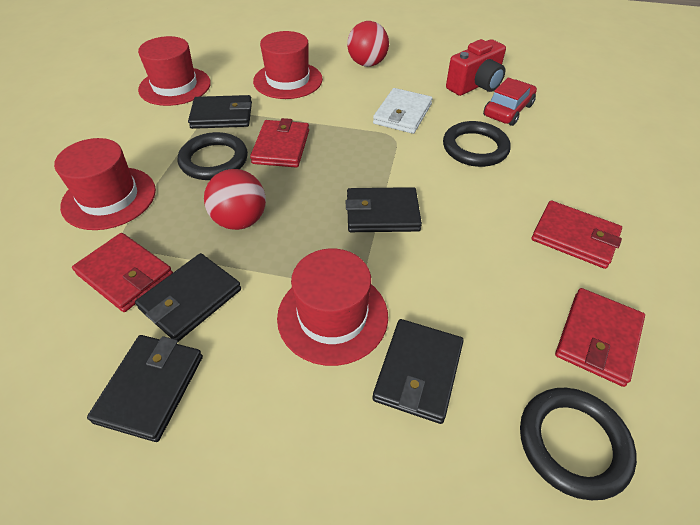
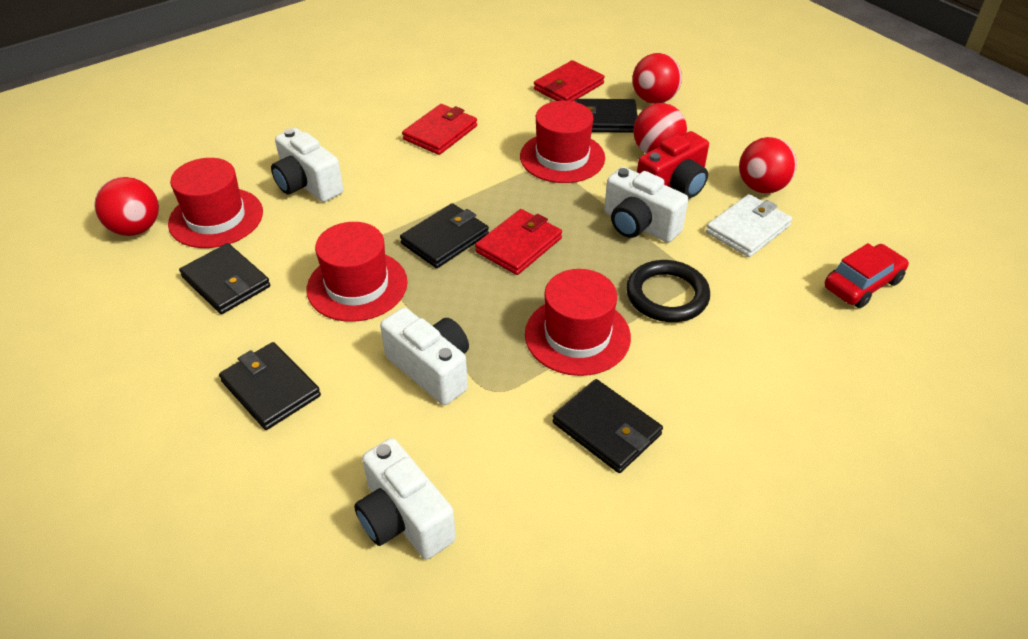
black ring: 3 -> 1
red ball: 2 -> 4
red wallet: 4 -> 3
white camera: 0 -> 4

